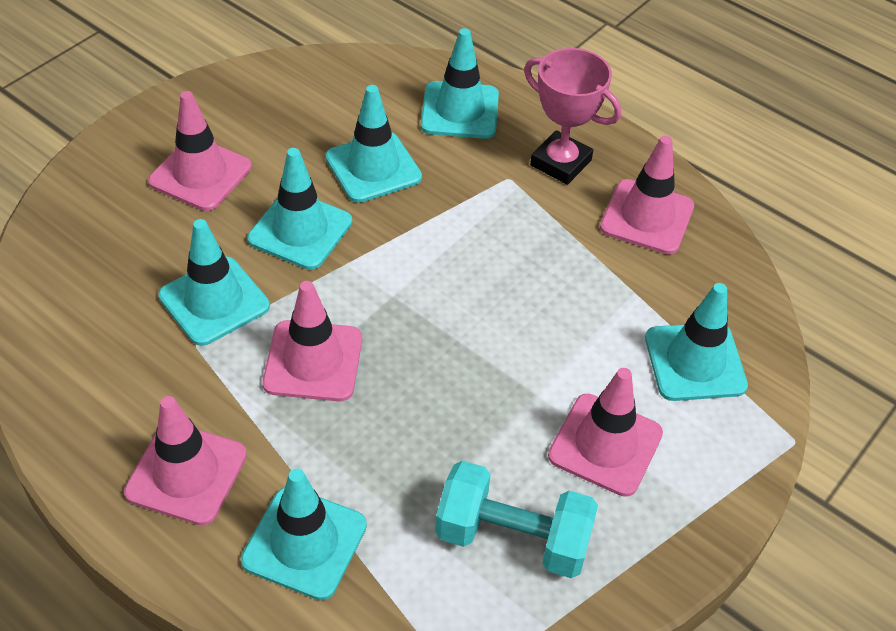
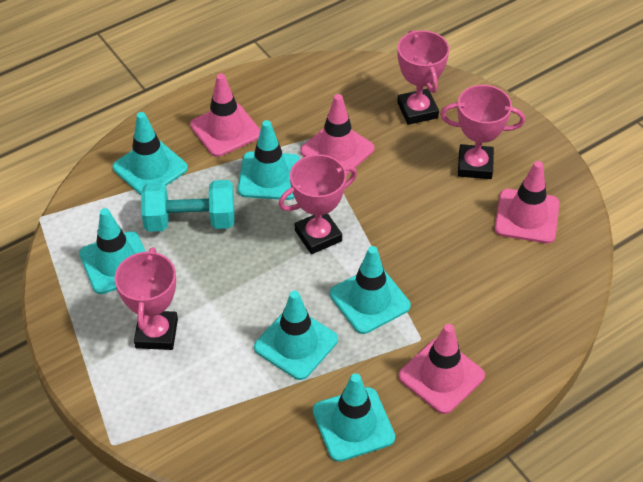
pink traffic cone: 5 -> 4
pink trophy: 1 -> 4

